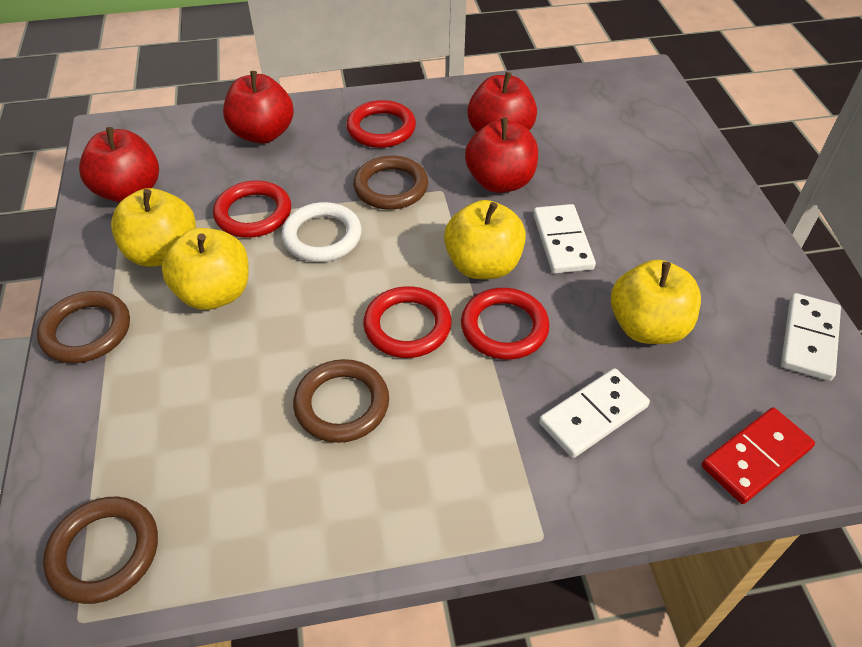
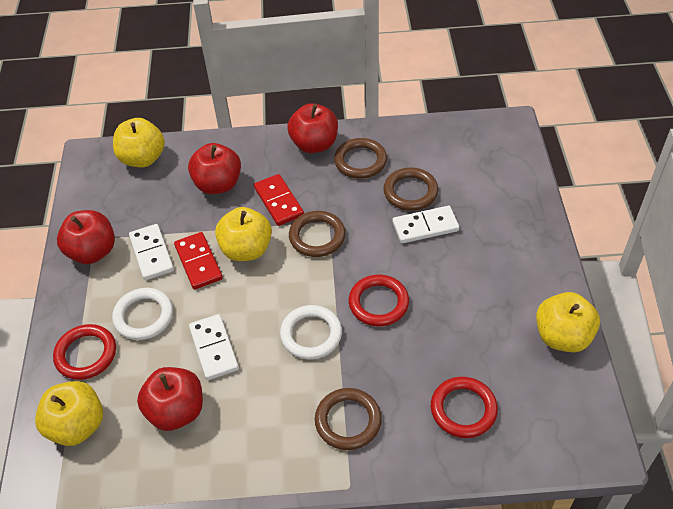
red domino: 1 -> 2
red ring: 4 -> 3
white ring: 1 -> 2

